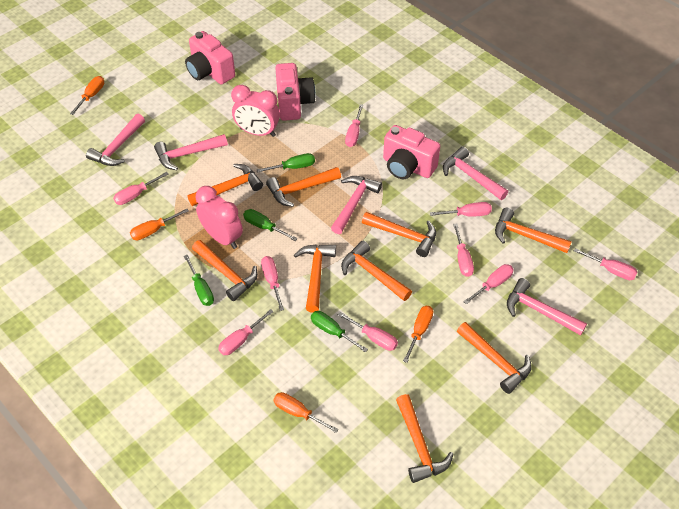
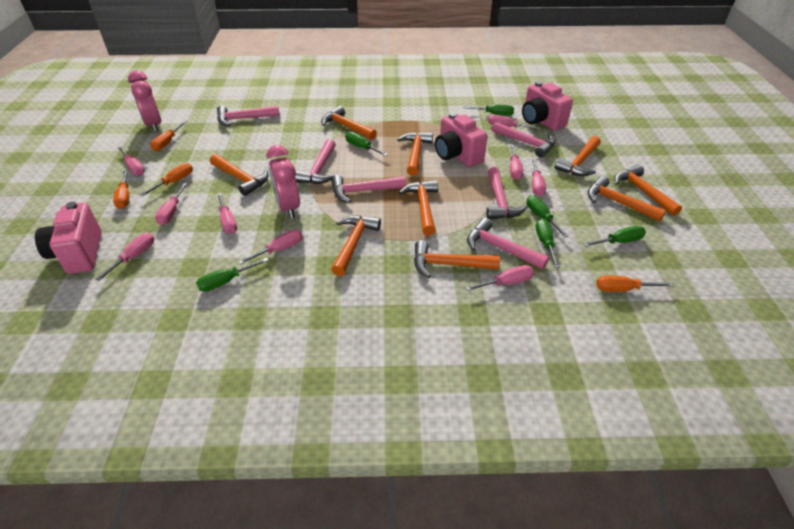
green screwdriver: 4 -> 6
pink hammer: 5 -> 6

